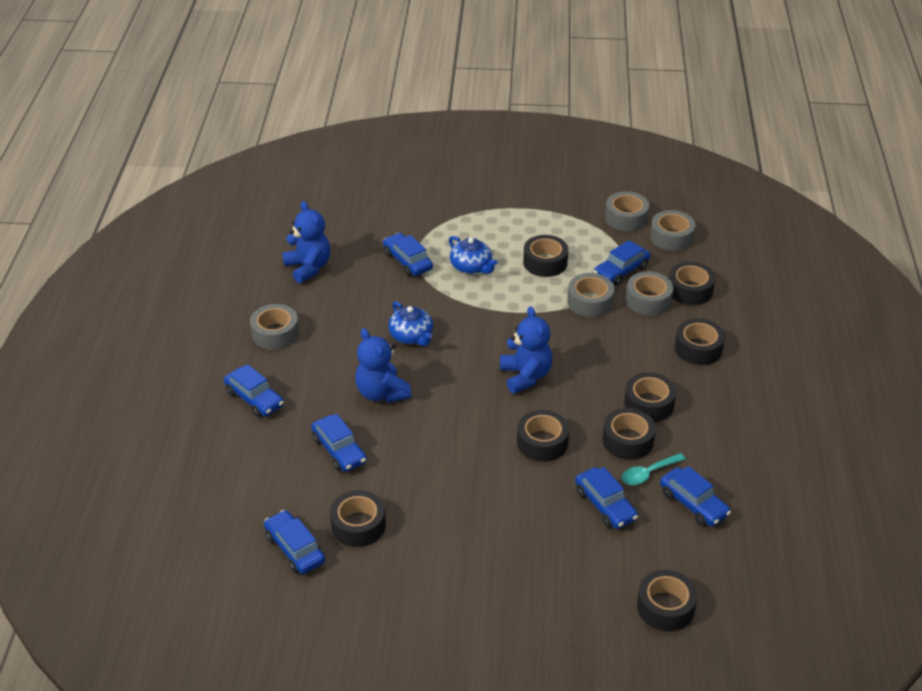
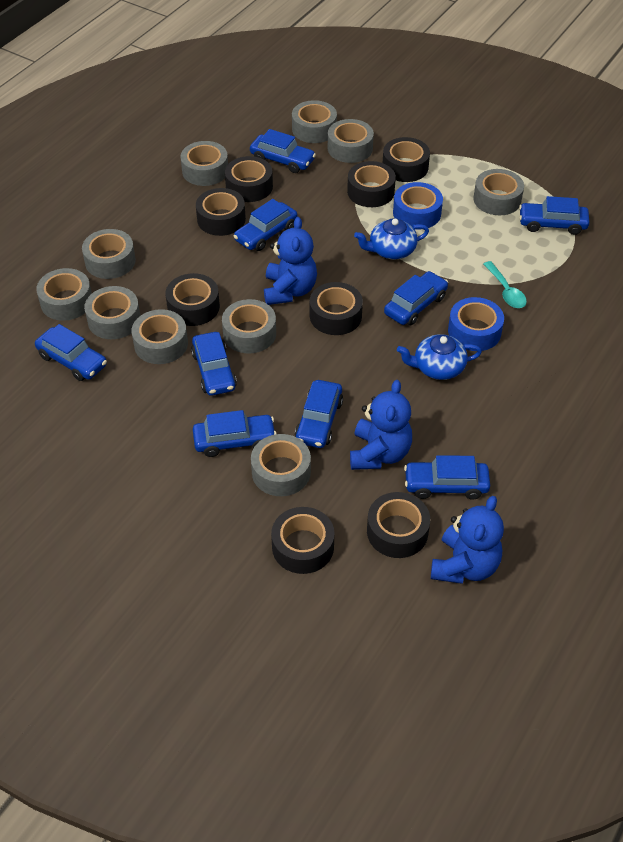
blue car: 7 -> 9
blue tape: 0 -> 2
grey tape: 5 -> 10

